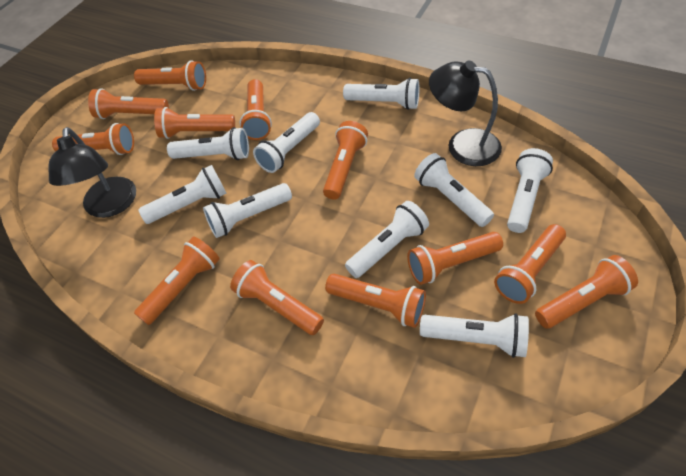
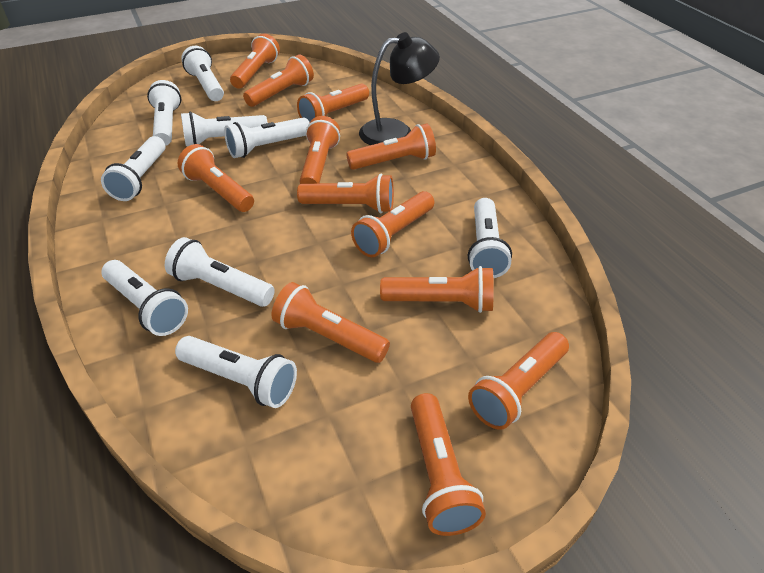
black lamp: 2 -> 1

